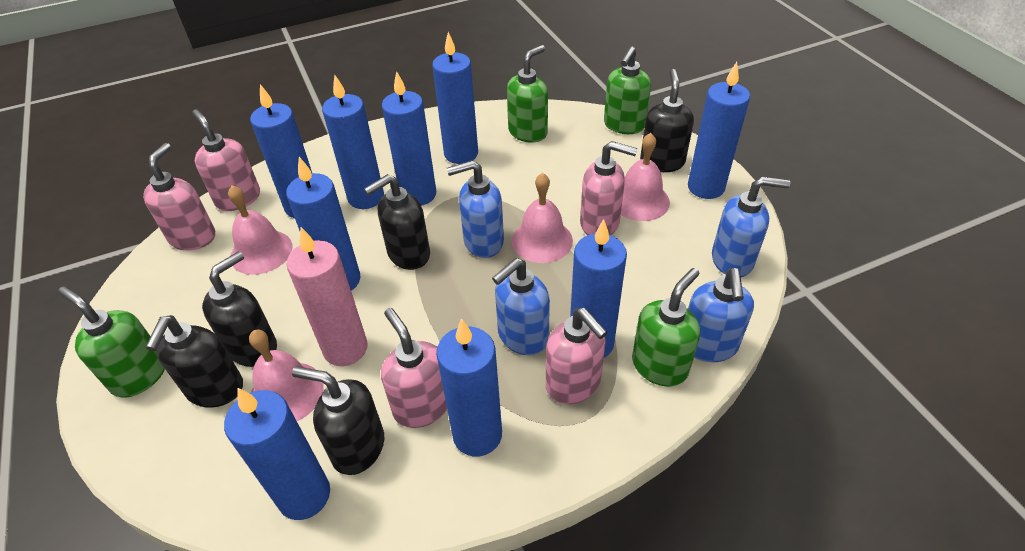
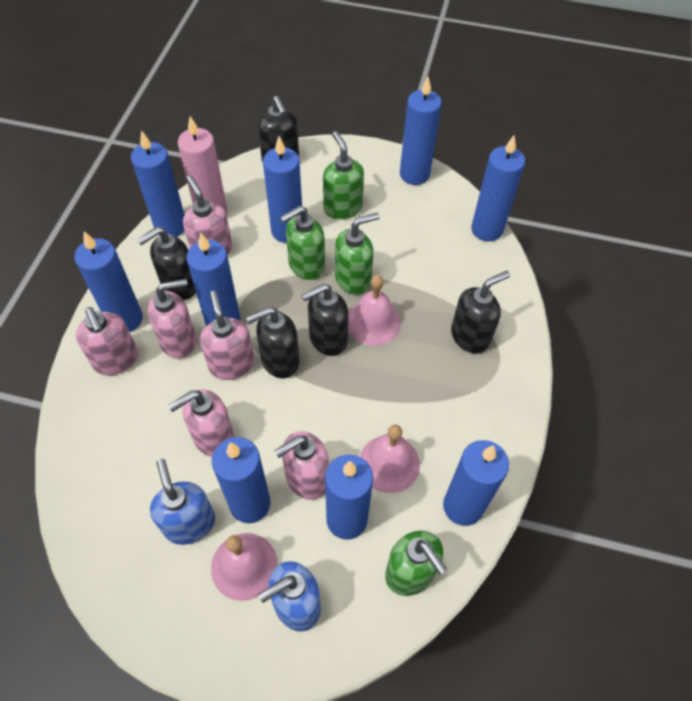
blue soap dispenser: 4 -> 2
pink bell: 4 -> 3
pink soap dispenser: 5 -> 6

